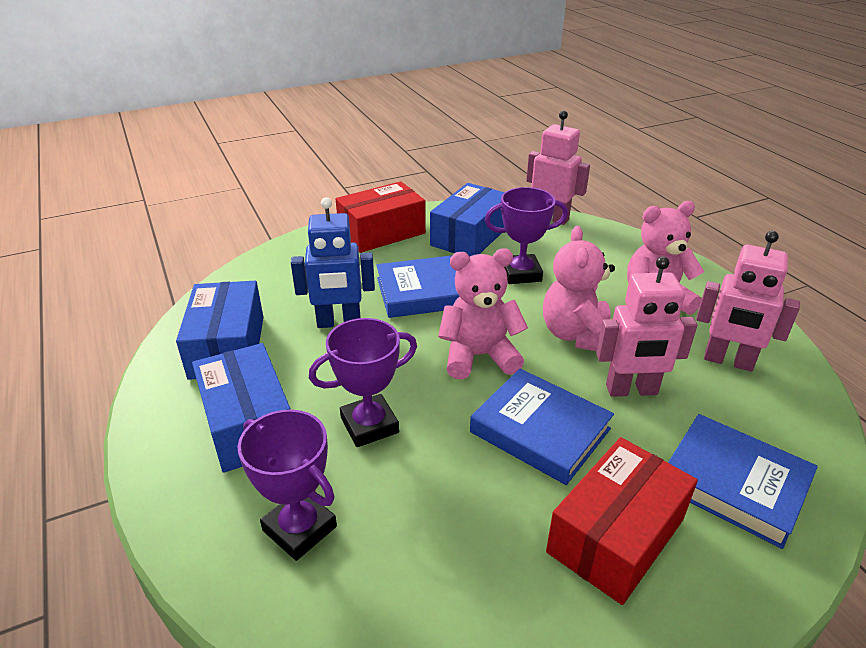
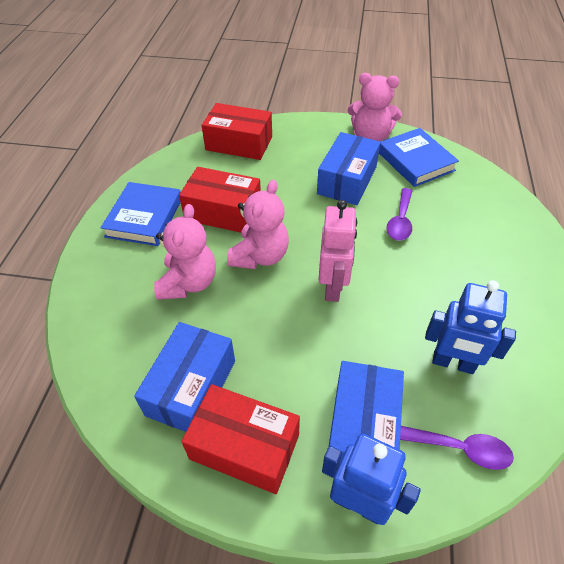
blue book: 3 -> 2
blue robot: 1 -> 2
pink robot: 3 -> 1
purple spoon: 0 -> 2
purple trophy: 3 -> 0
red box: 2 -> 3

